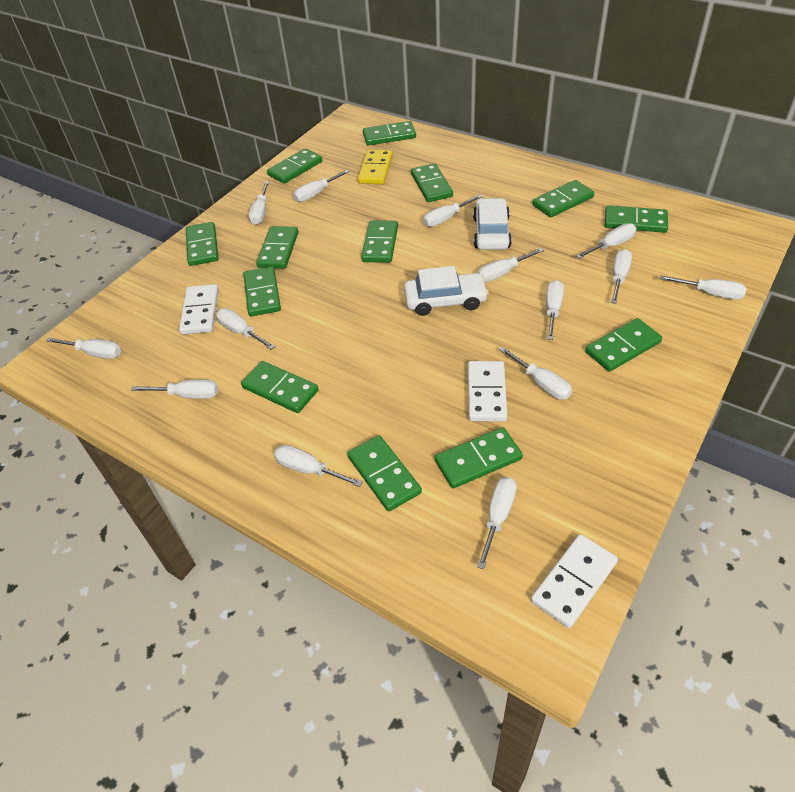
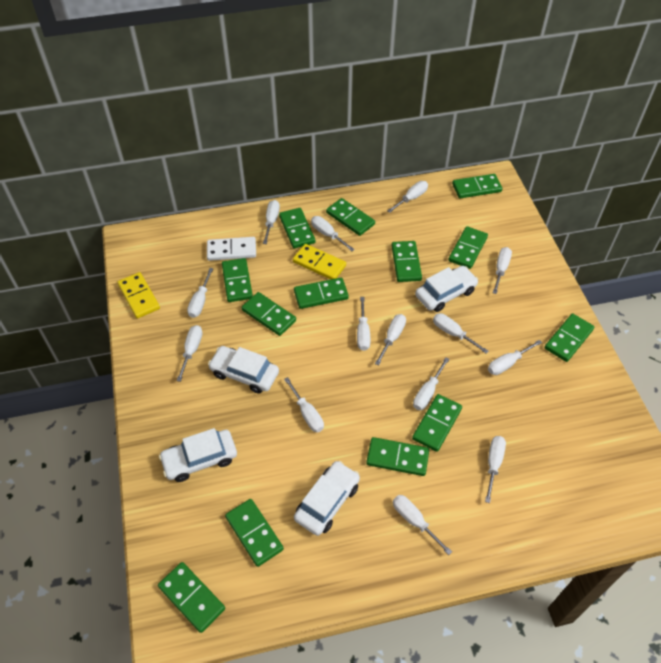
white car: 2 -> 4
white domino: 3 -> 1
yellow domino: 1 -> 2

